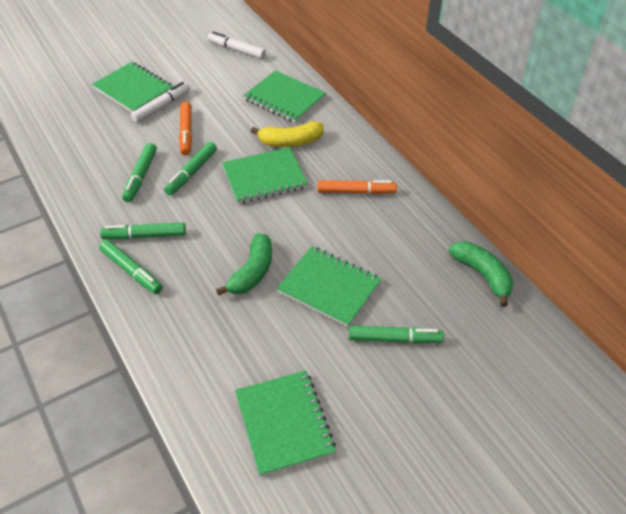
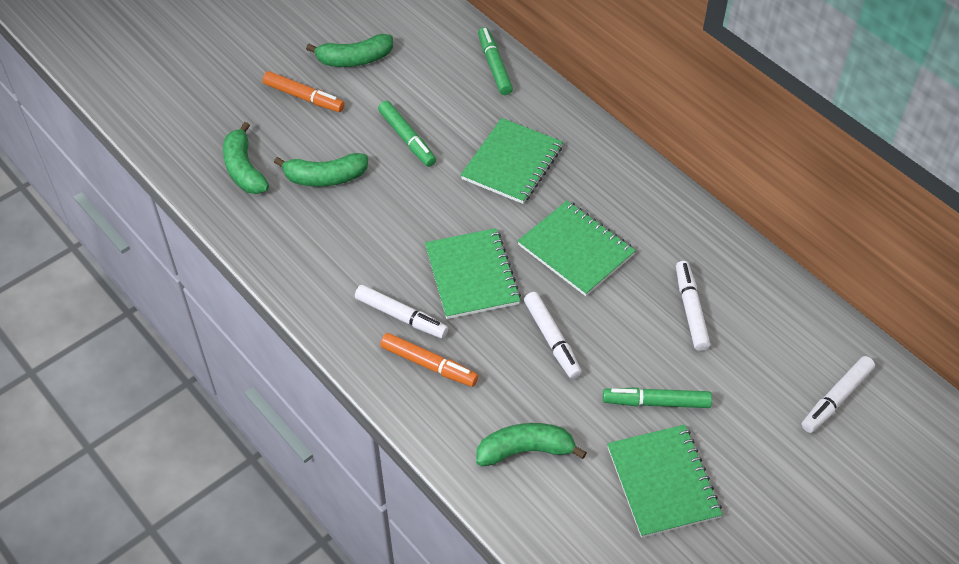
green banana: 2 -> 4
green marker: 5 -> 3
green notebook: 5 -> 4
white marker: 2 -> 4
yellow banana: 1 -> 0

